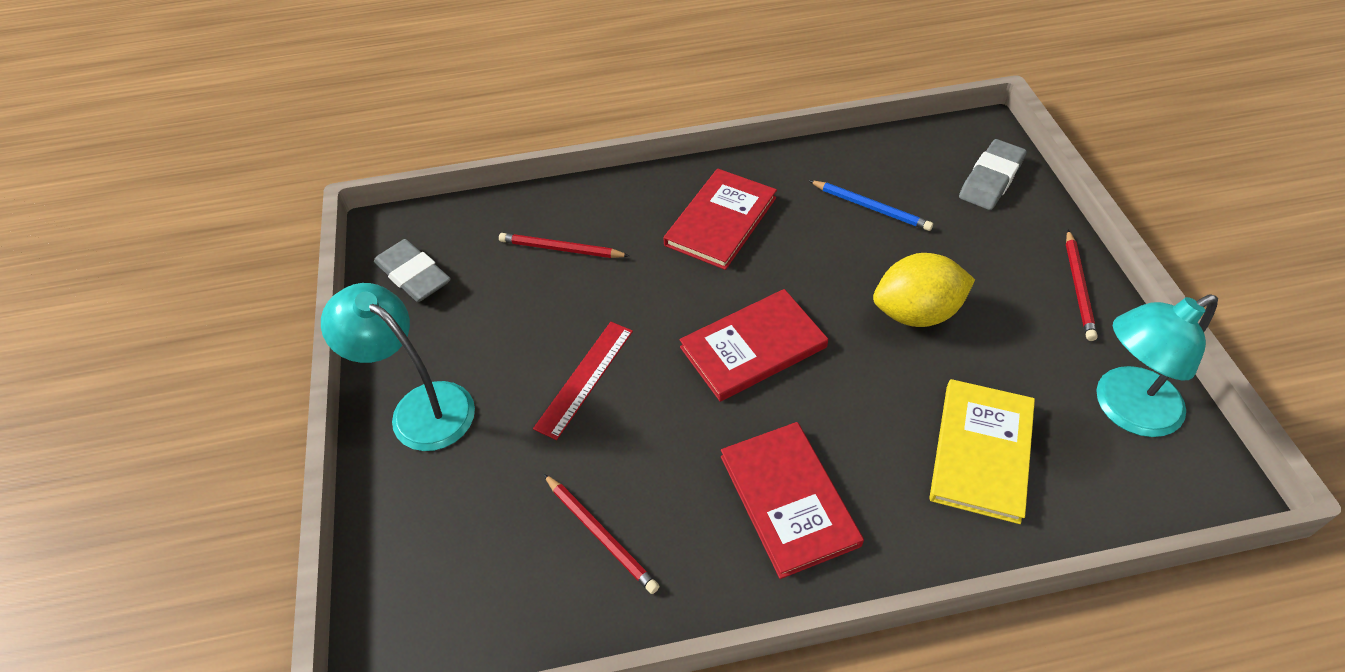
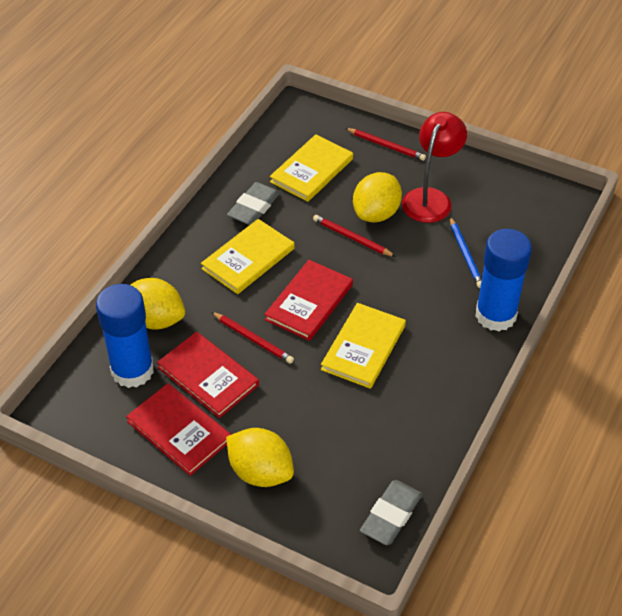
blue glue stick: 0 -> 2
red lamp: 0 -> 1
red ruler: 1 -> 0
turquoise lamp: 2 -> 0
yellow book: 1 -> 3
yellow lemon: 1 -> 3

